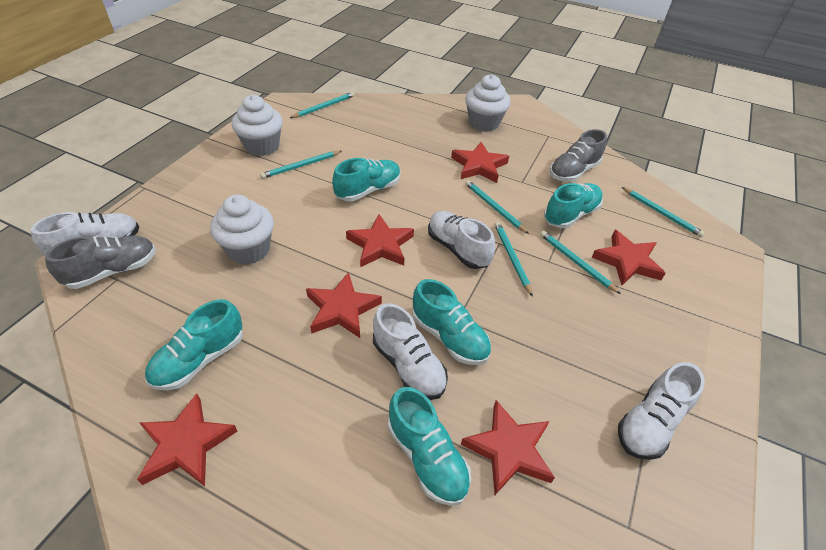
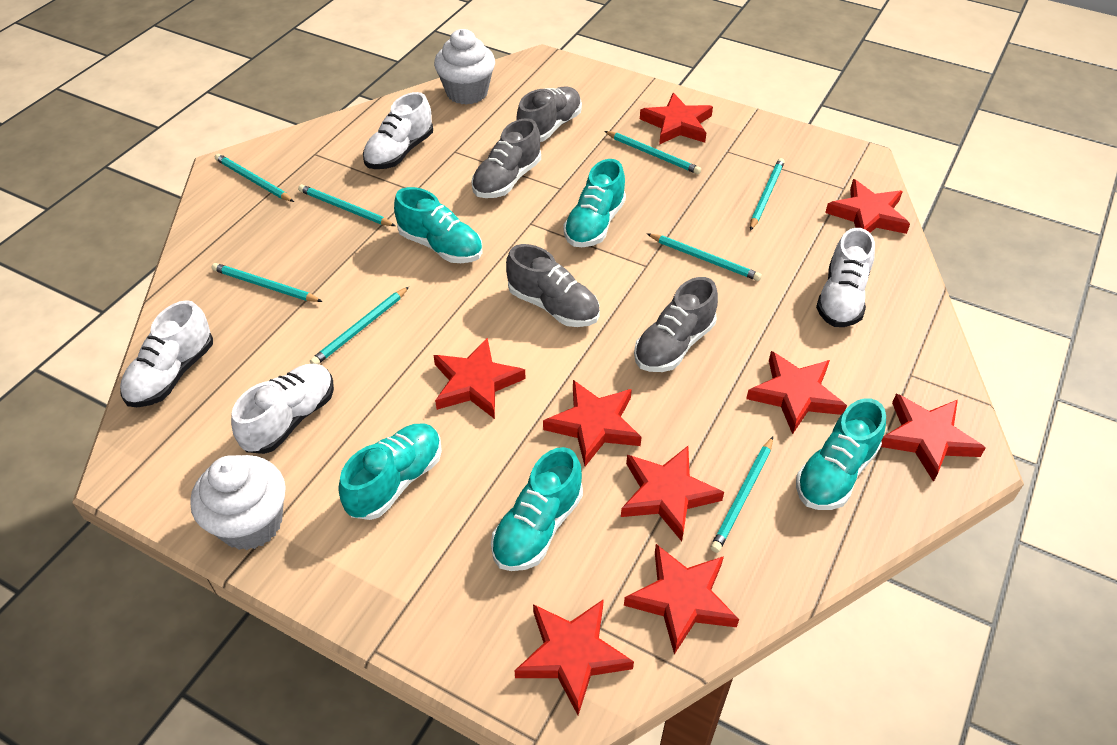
grey shoe: 2 -> 4
red star: 6 -> 9
turquoise pencil: 6 -> 8
white cupcake: 3 -> 2

